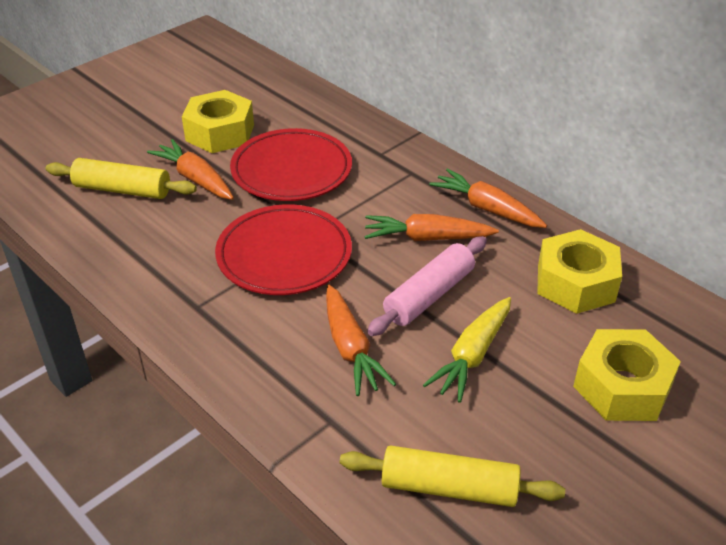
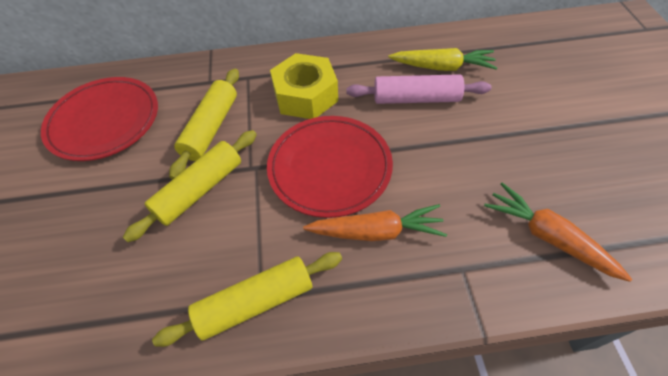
orange carrot: 4 -> 2
yellow nut: 3 -> 1
yellow rolling pin: 2 -> 3

